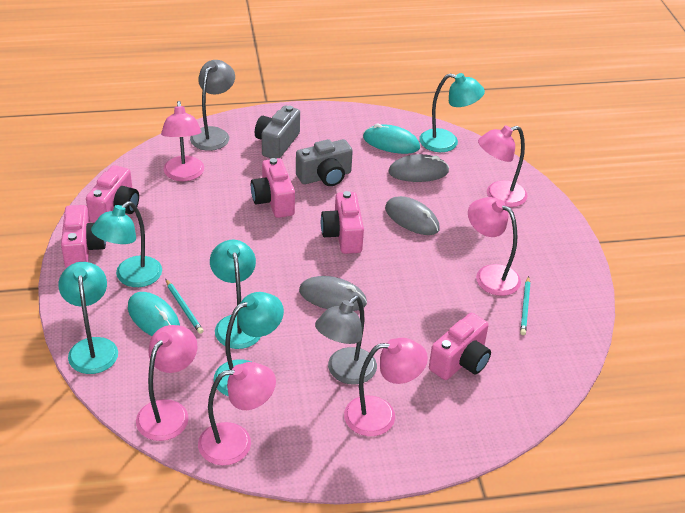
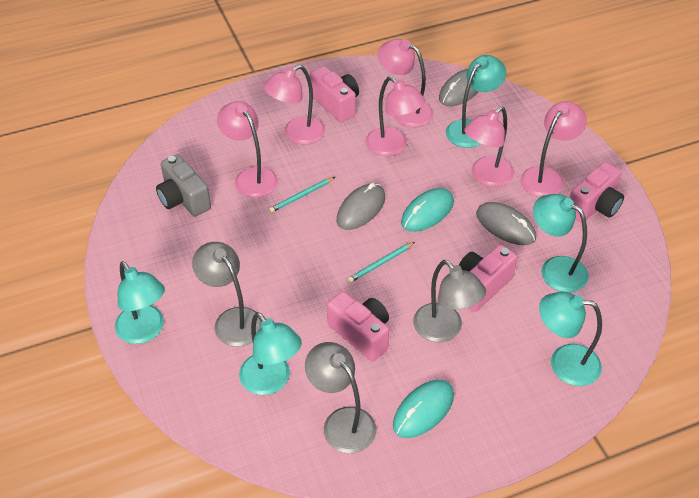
grey camera: 2 -> 1
grey lamp: 2 -> 3
pink camera: 5 -> 4

